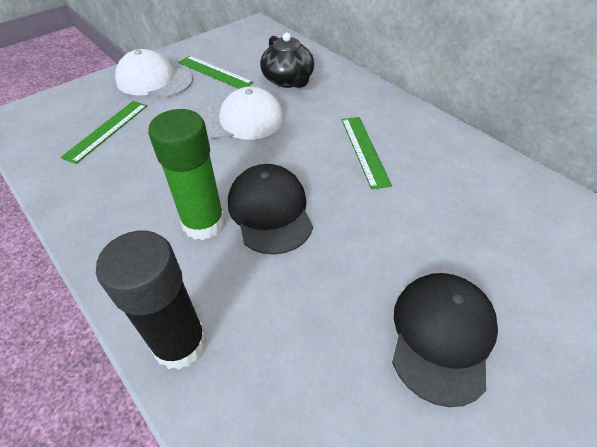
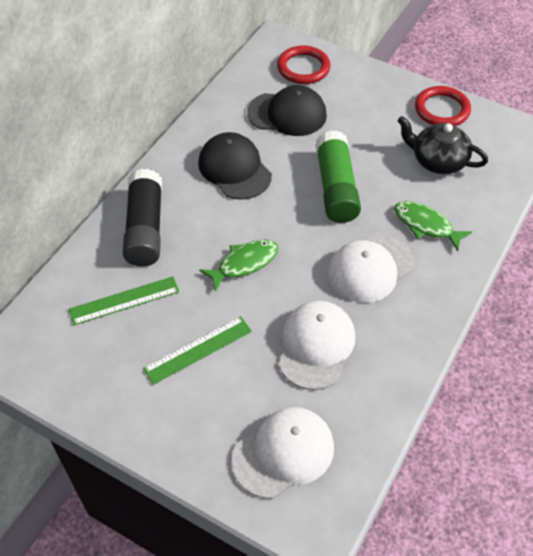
green fish: 0 -> 2
green ruler: 3 -> 2
red ring: 0 -> 2
white cap: 2 -> 3

